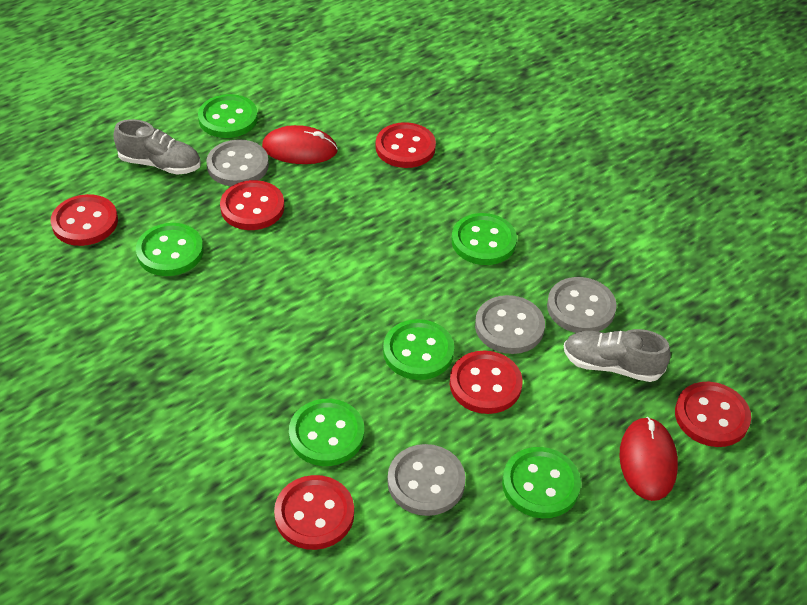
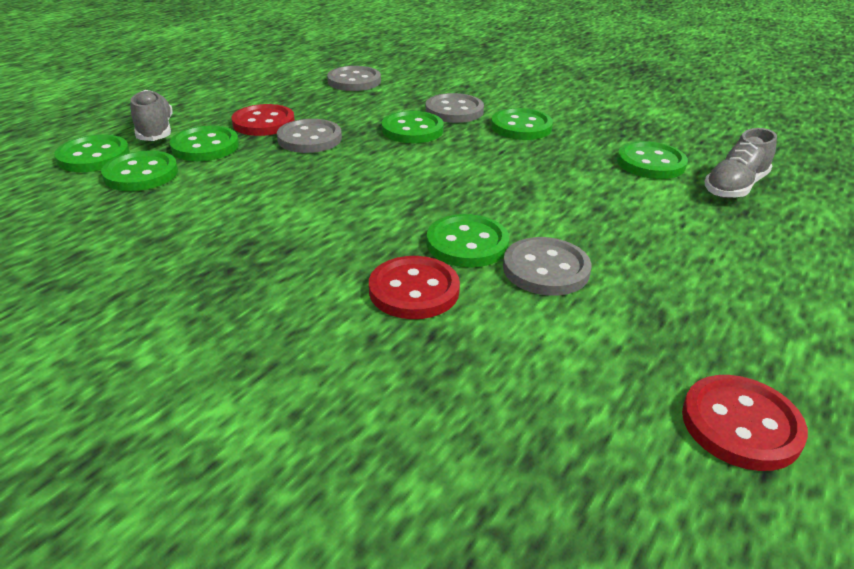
green button: 6 -> 7
red button: 6 -> 3
red mouse: 2 -> 0

